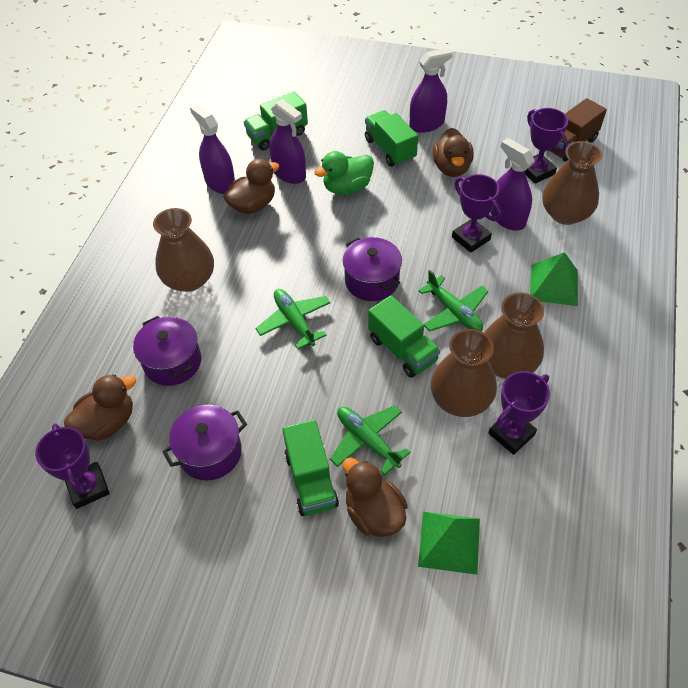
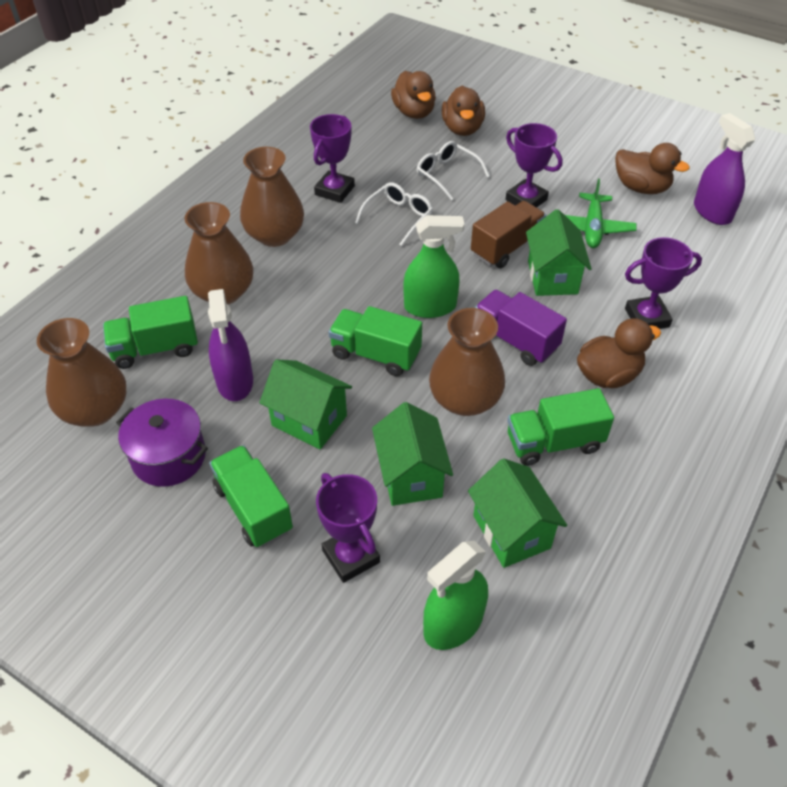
green duck: 1 -> 0
green house: 0 -> 4
green plane: 3 -> 1
green pyramid: 2 -> 0
green spray bottle: 0 -> 2
purple pot: 3 -> 1
purple spray bottle: 4 -> 2
purple truck: 0 -> 1
white glasses: 0 -> 2

